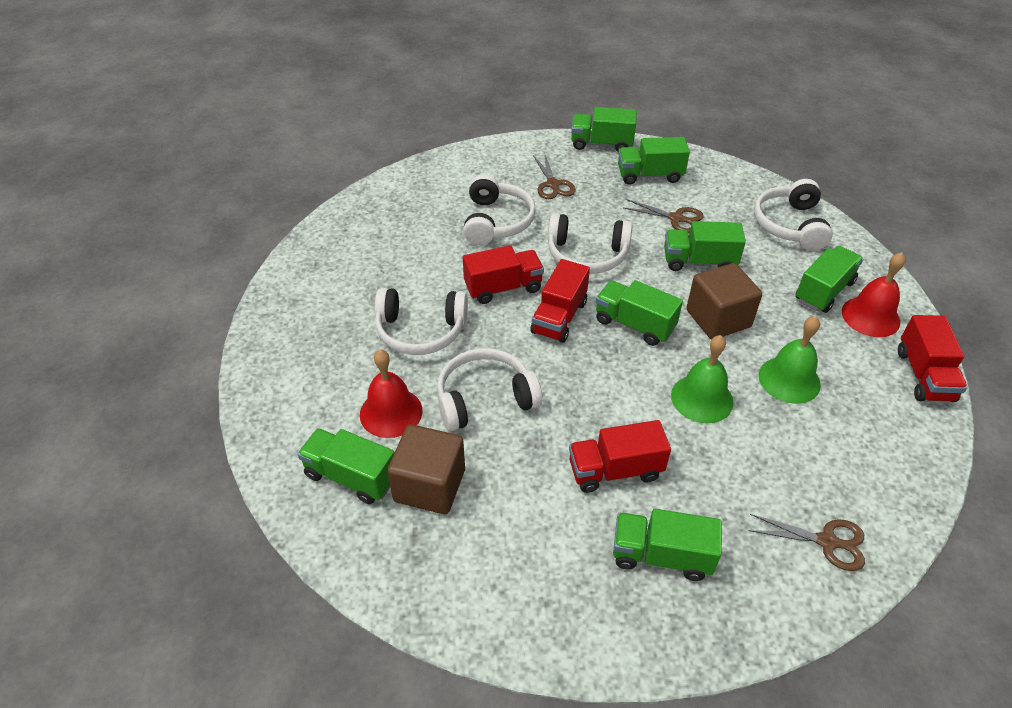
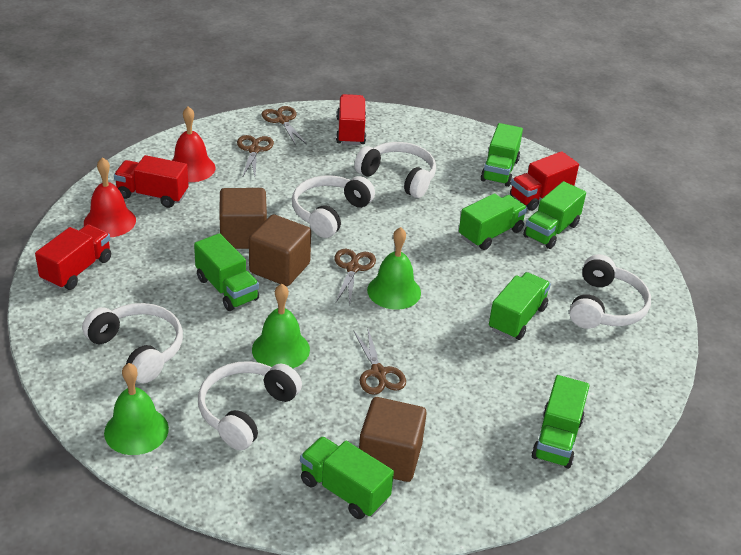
brown cube: 2 -> 3
brown scissors: 3 -> 4
green bell: 2 -> 3

